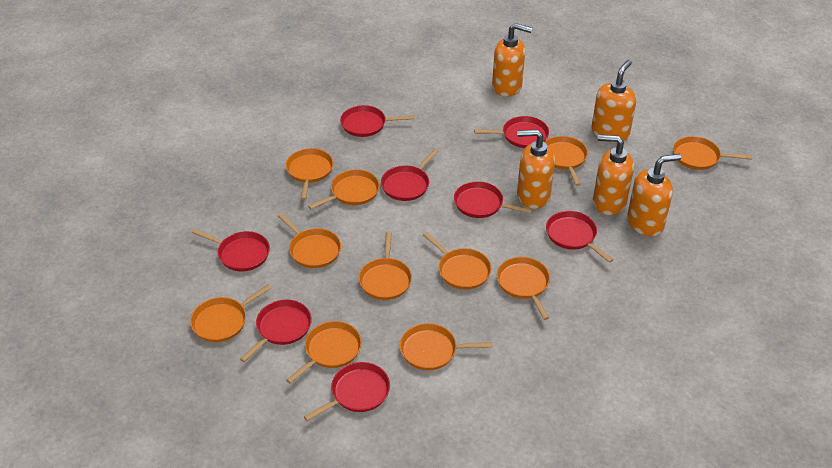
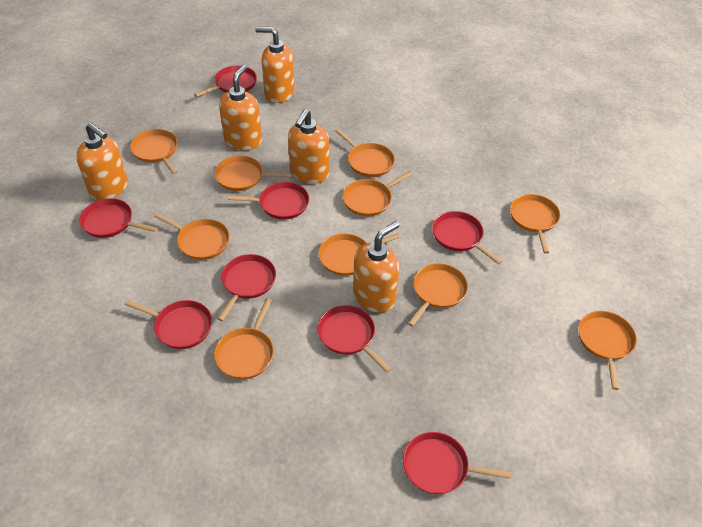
orange pan: 11 -> 10

